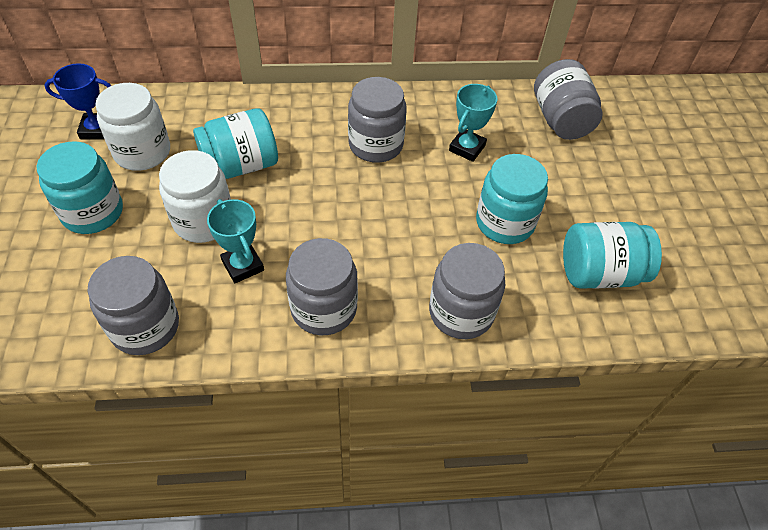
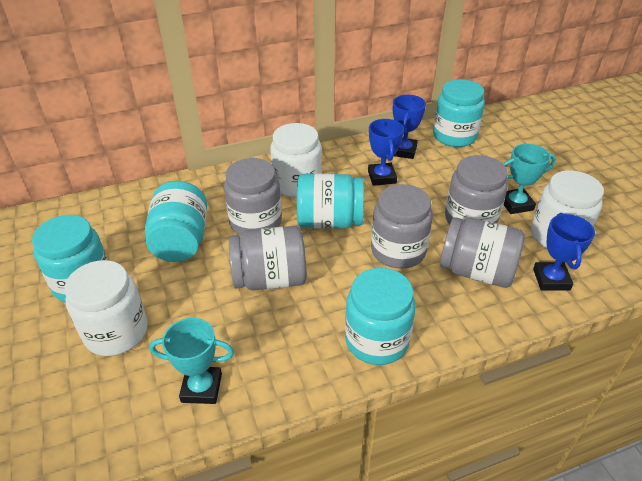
blue trophy: 1 -> 3
turquoise jar: 4 -> 5
white jar: 2 -> 3

